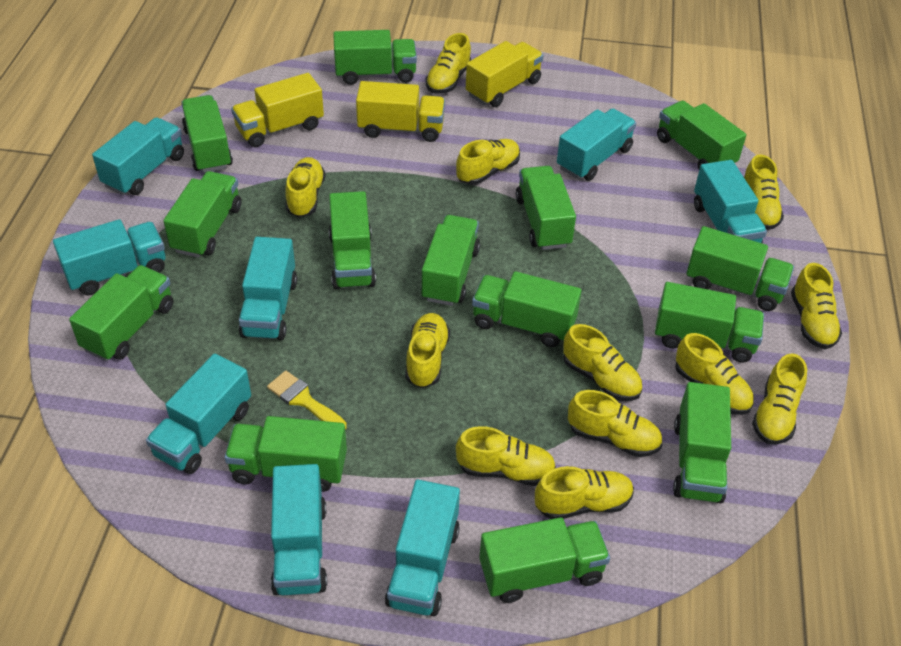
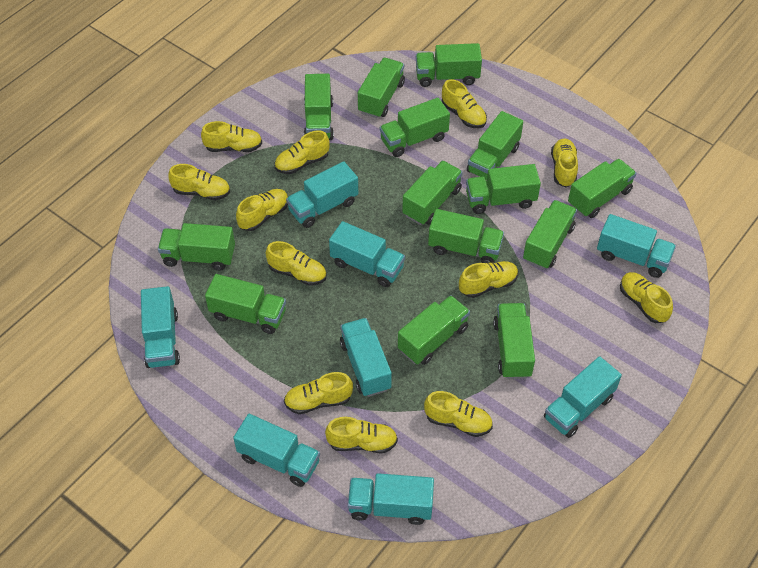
yellow brush: 1 -> 0
yellow truck: 3 -> 0

